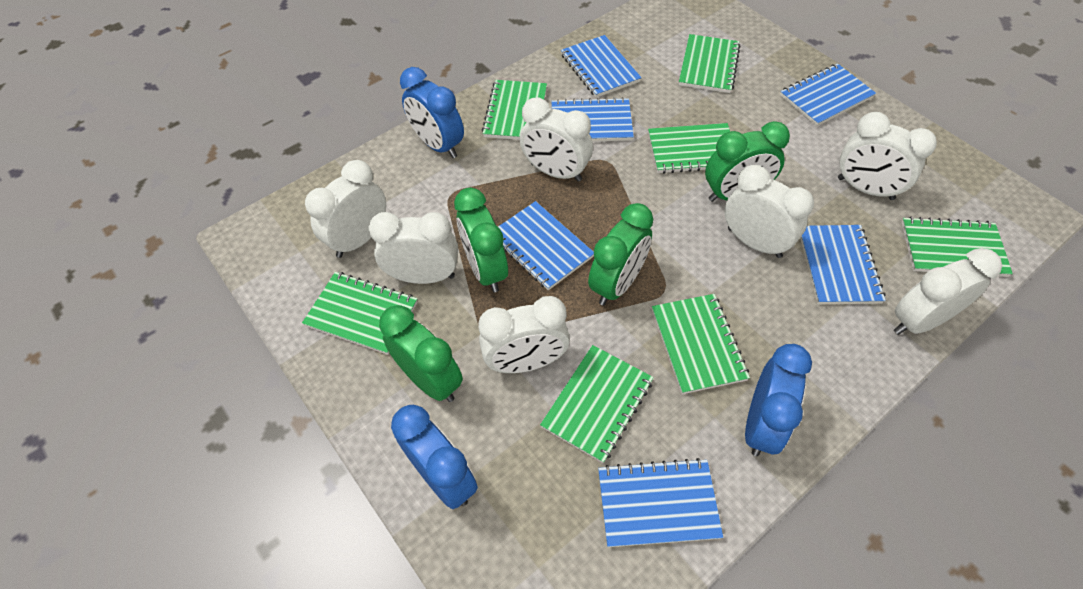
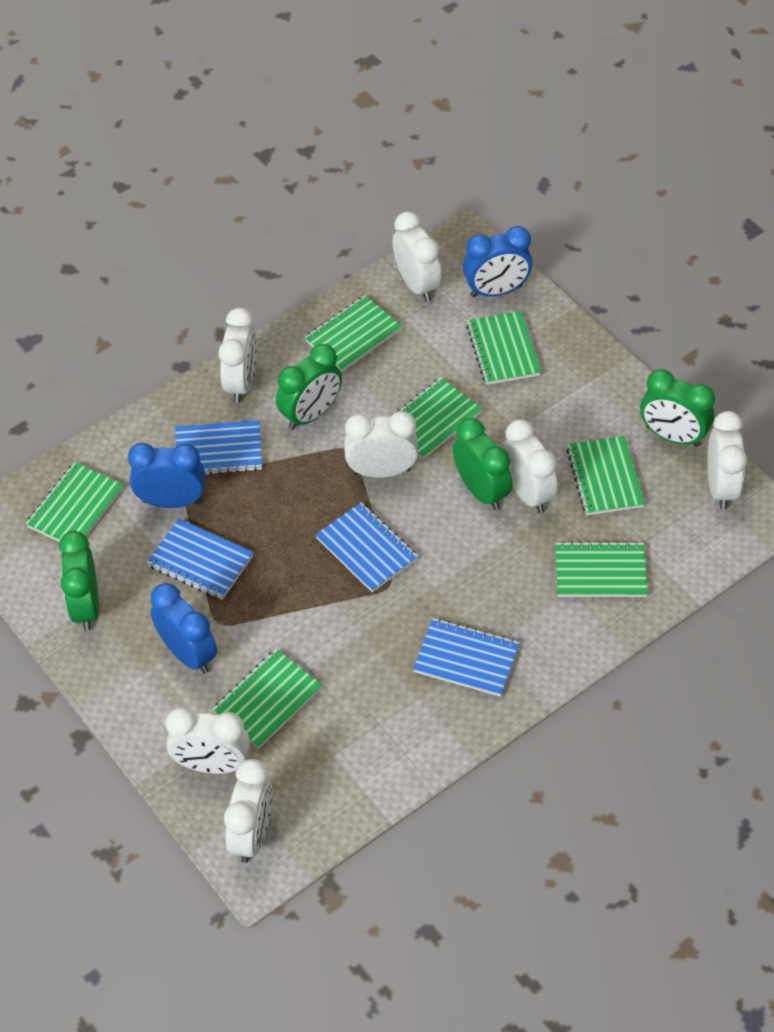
blue notebook: 6 -> 4

